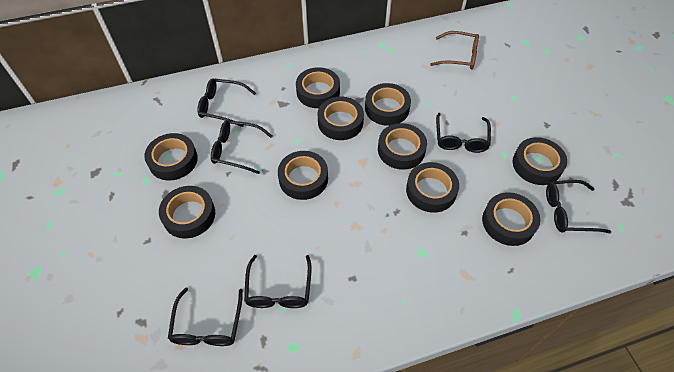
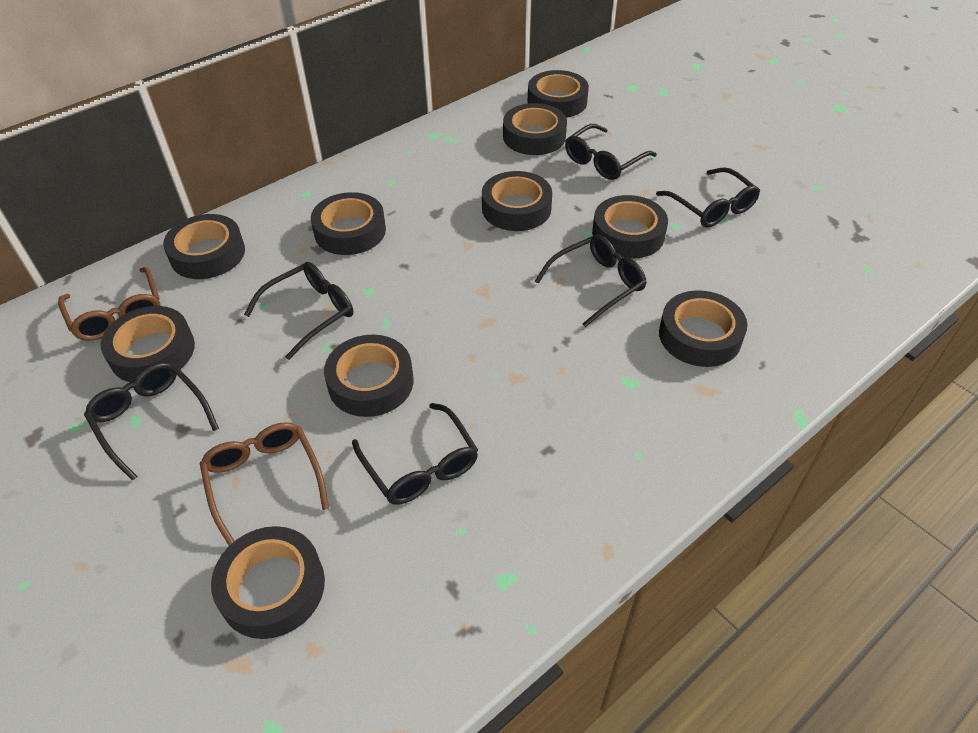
brown glasses: 1 -> 2

